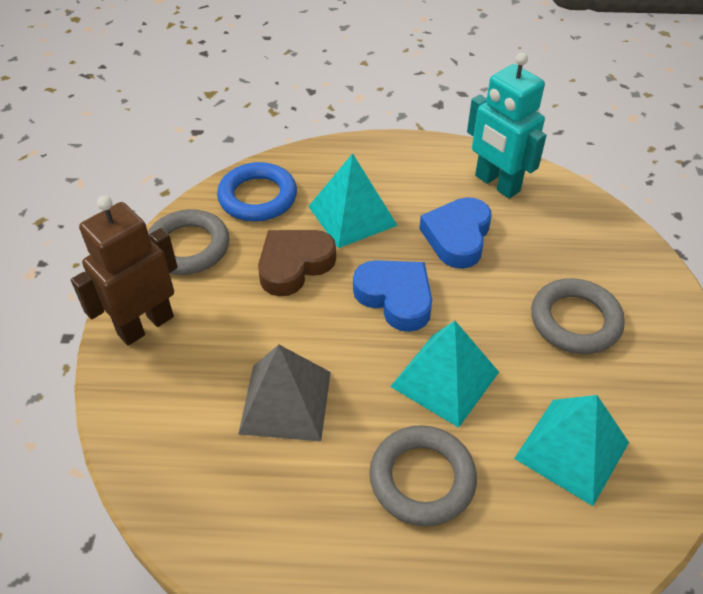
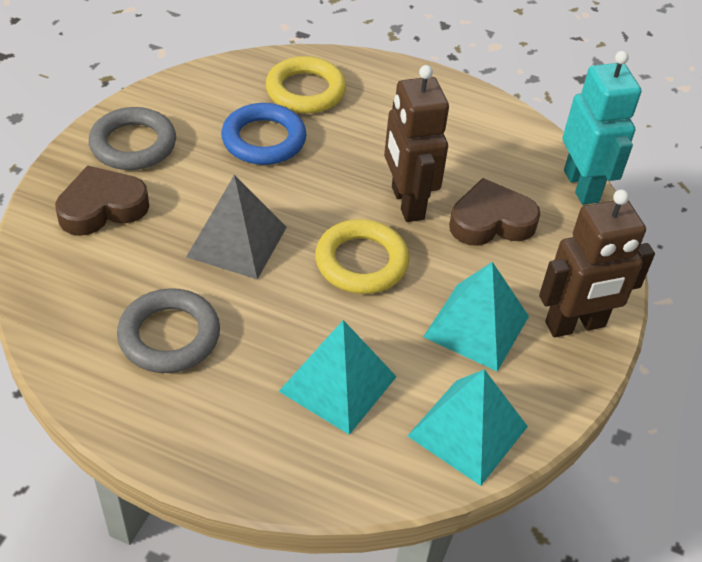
blue heart: 2 -> 0
brown heart: 1 -> 2
brown robot: 1 -> 2
grey ring: 3 -> 2
yellow ring: 0 -> 2

